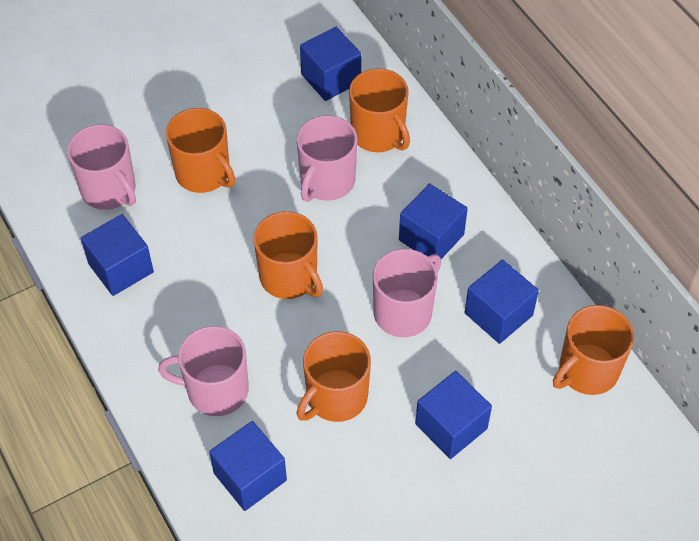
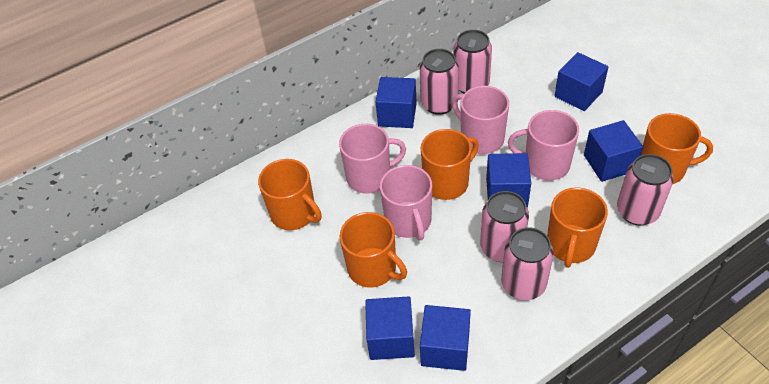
pink can: 0 -> 5

